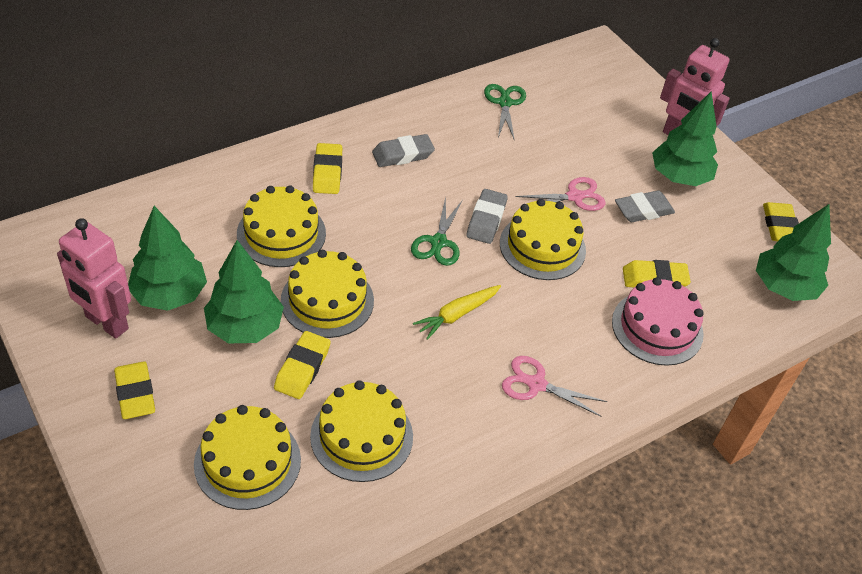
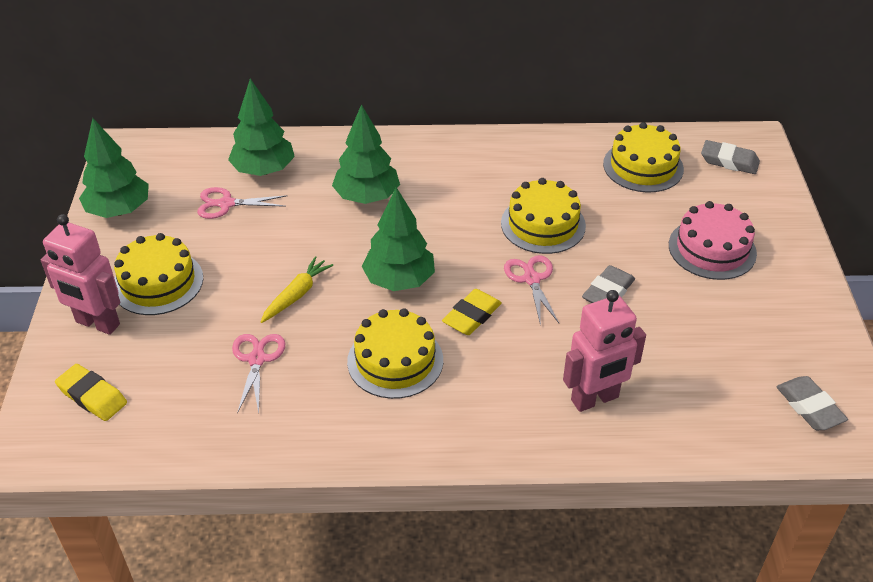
green scissors: 2 -> 0
pink scissors: 2 -> 3
yellow cake: 5 -> 4
yellow eraser: 5 -> 2

